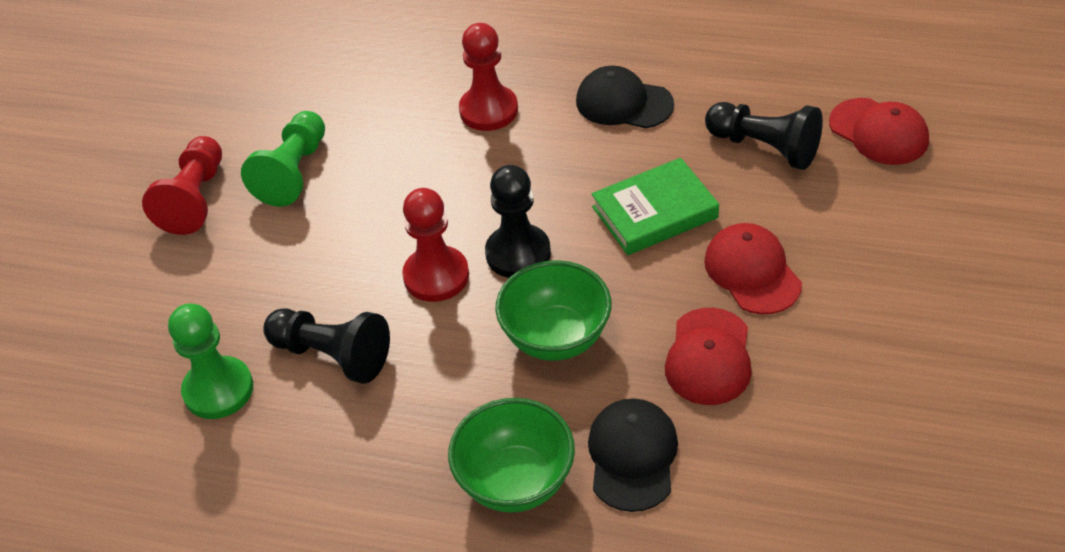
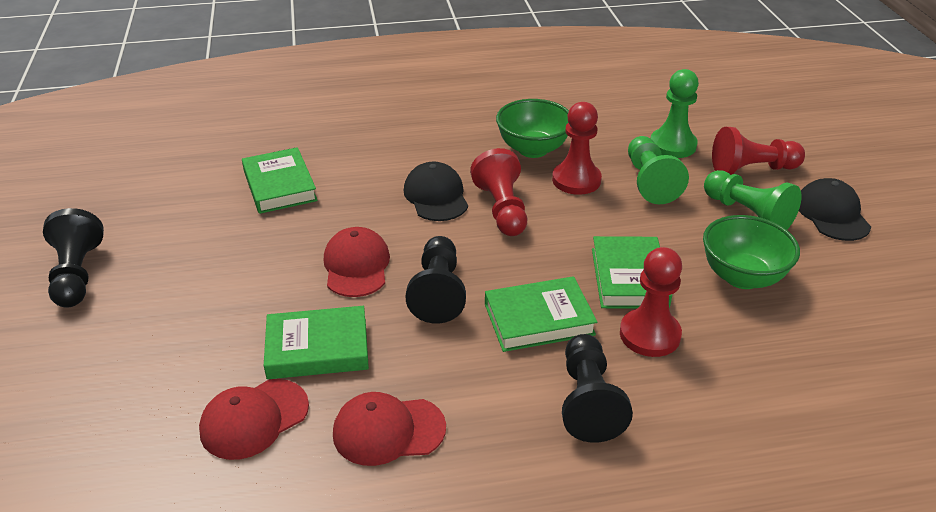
green book: 1 -> 4
green pawn: 2 -> 3
red pawn: 3 -> 4

